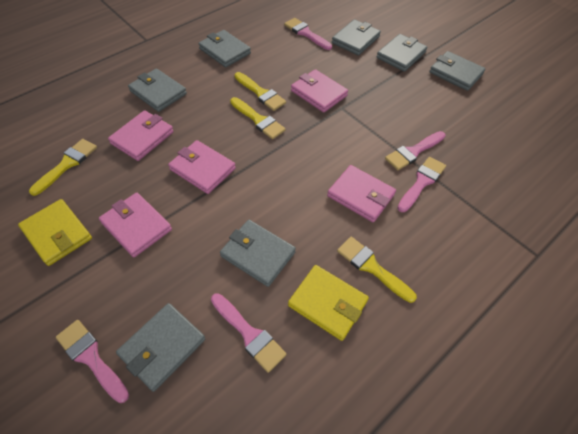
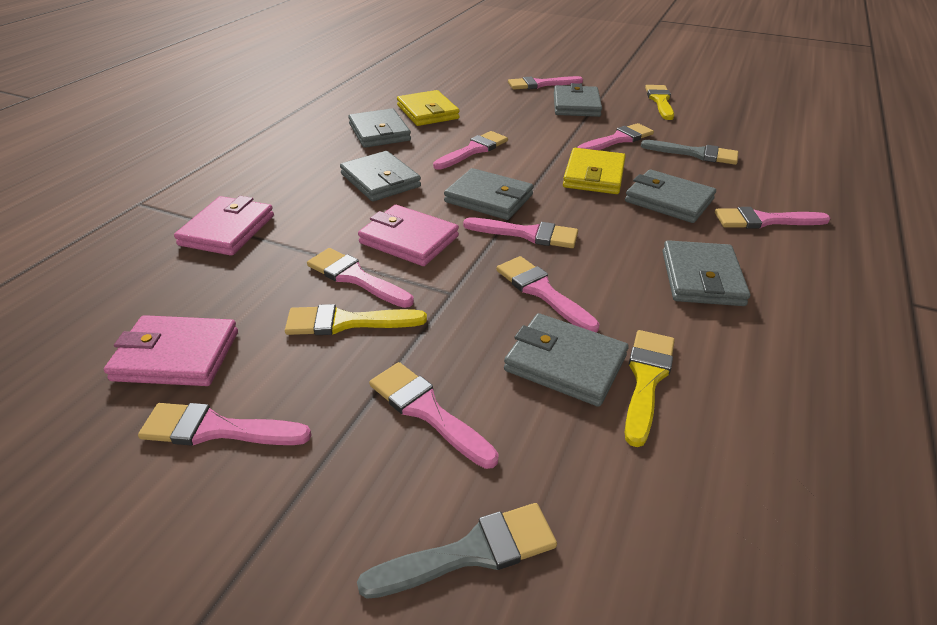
grey brush: 0 -> 2
pink brush: 5 -> 9
pink wallet: 5 -> 3
yellow brush: 4 -> 3

